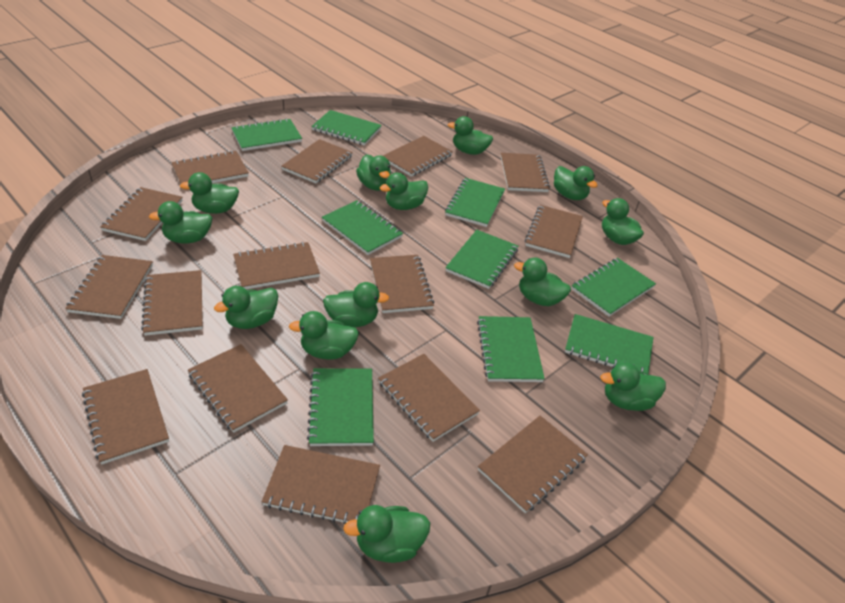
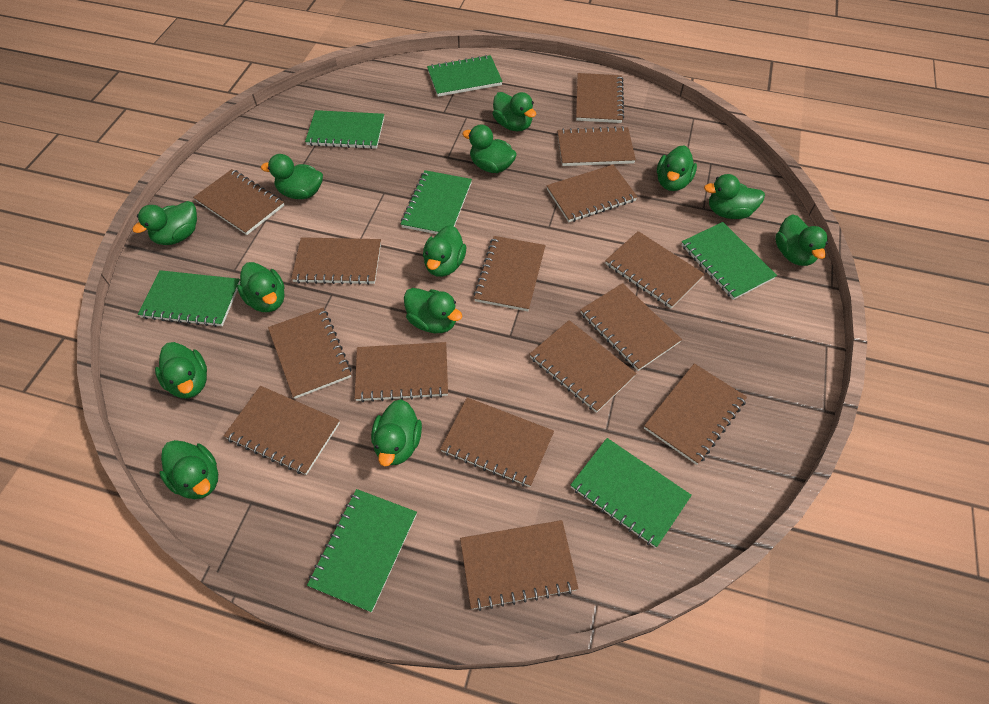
green notebook: 9 -> 7

